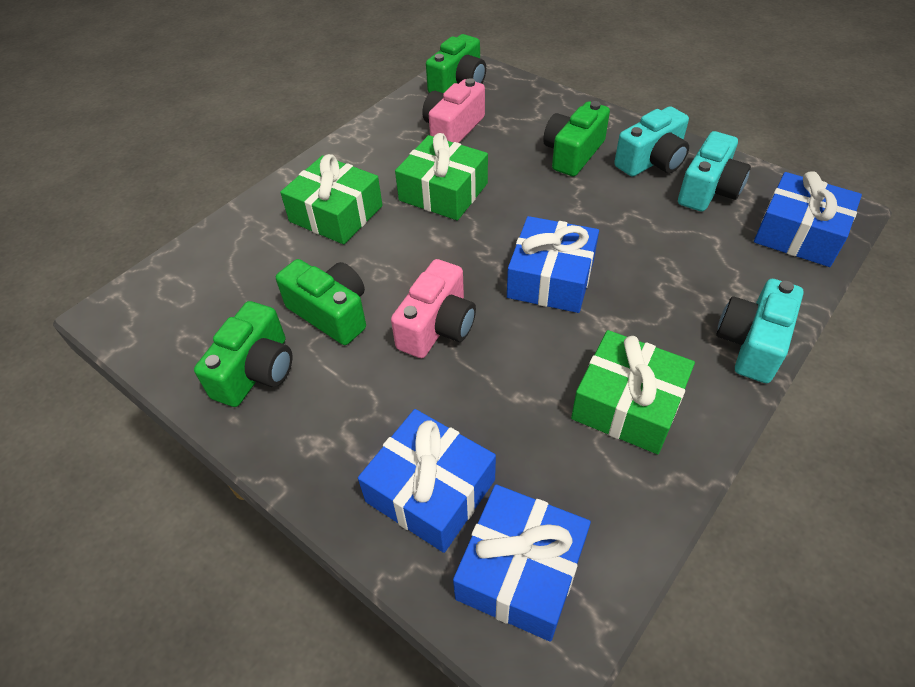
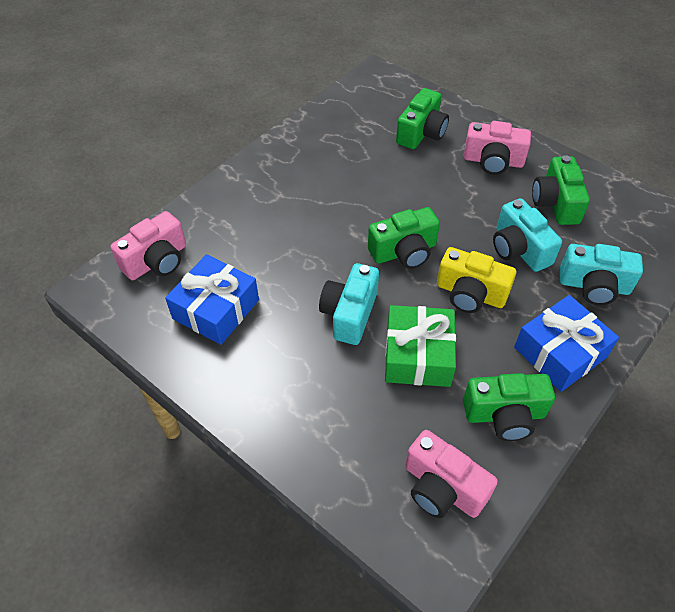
blue gift: 4 -> 2
green gift: 3 -> 1
pink camera: 2 -> 3
yellow camera: 0 -> 1

